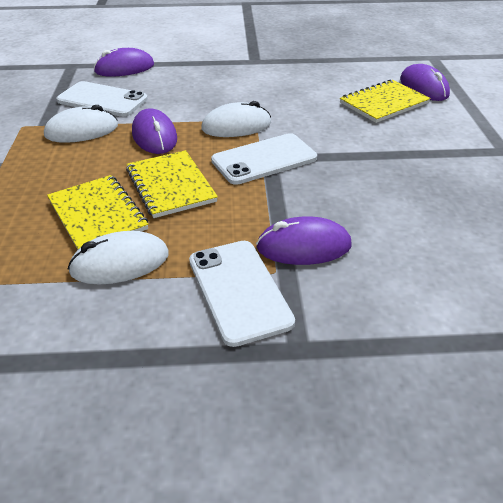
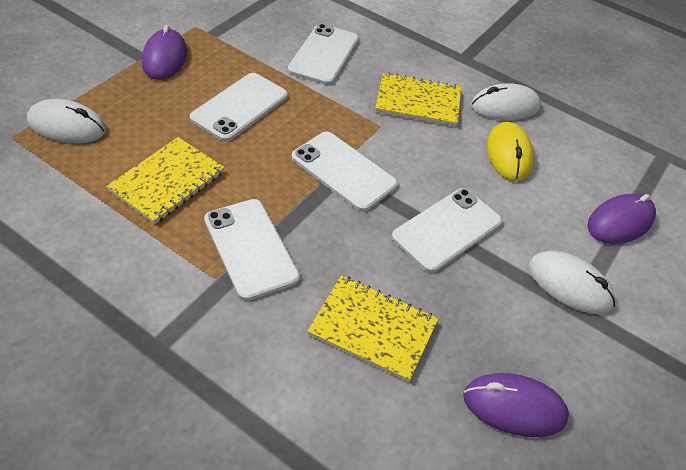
purple mouse: 4 -> 3
white phone: 3 -> 5
yellow mouse: 0 -> 1

